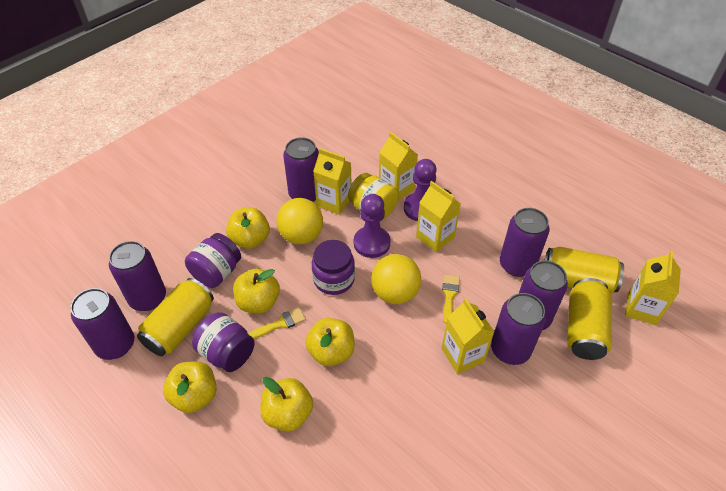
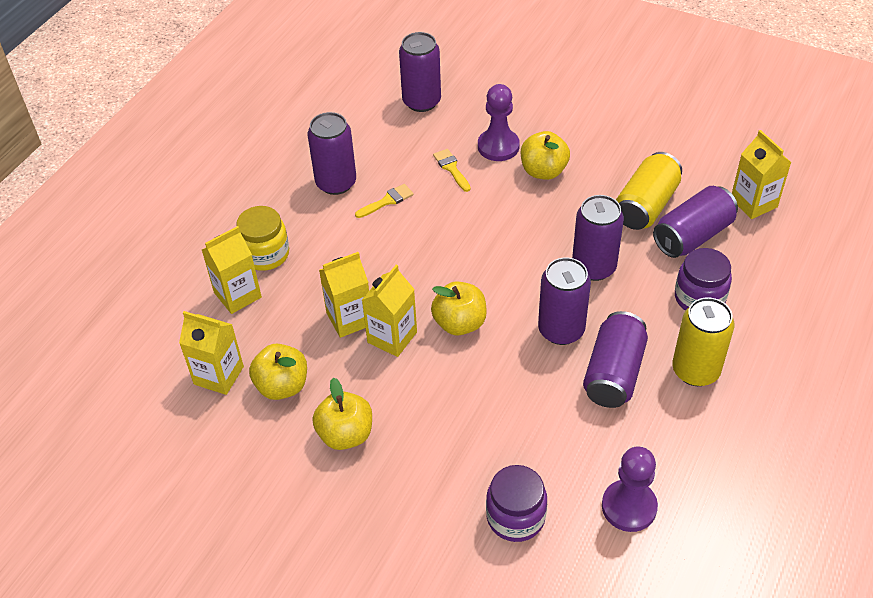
purple jar: 3 -> 2
yellow apple: 5 -> 4
yellow ball: 2 -> 0
yellow can: 3 -> 2

